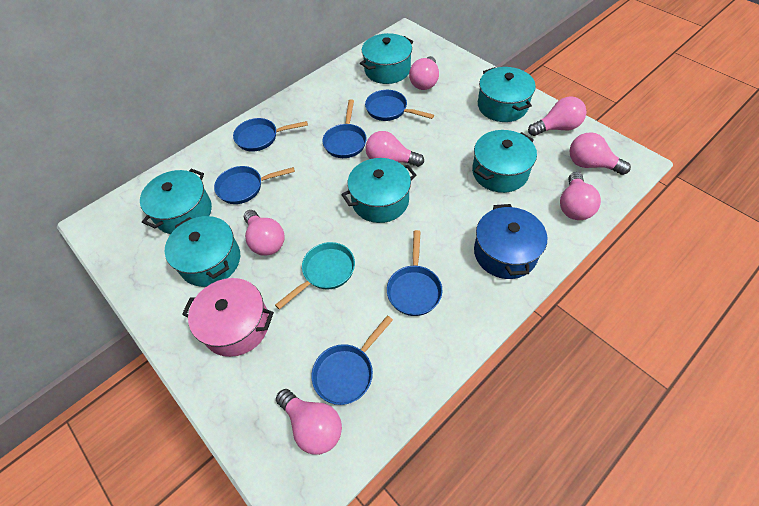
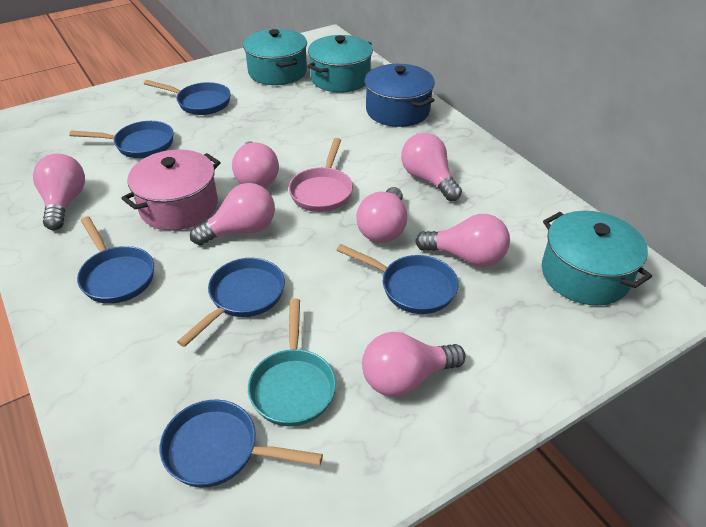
pink pan: 0 -> 1
turquoise pot: 6 -> 3

